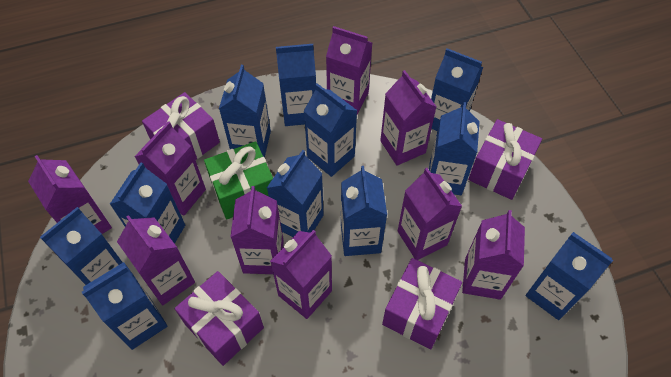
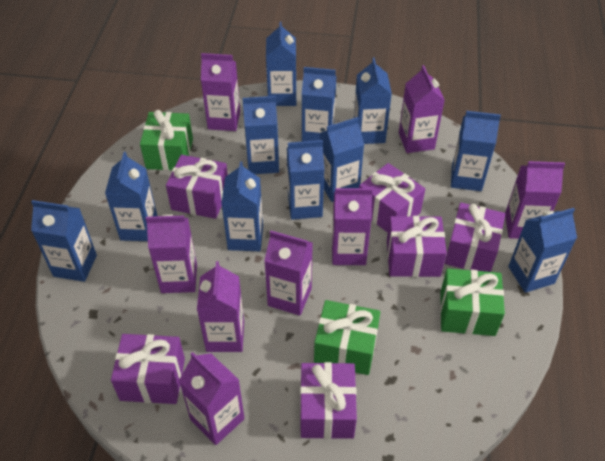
green gift: 1 -> 3
purple carton: 9 -> 8
purple gift: 4 -> 6

